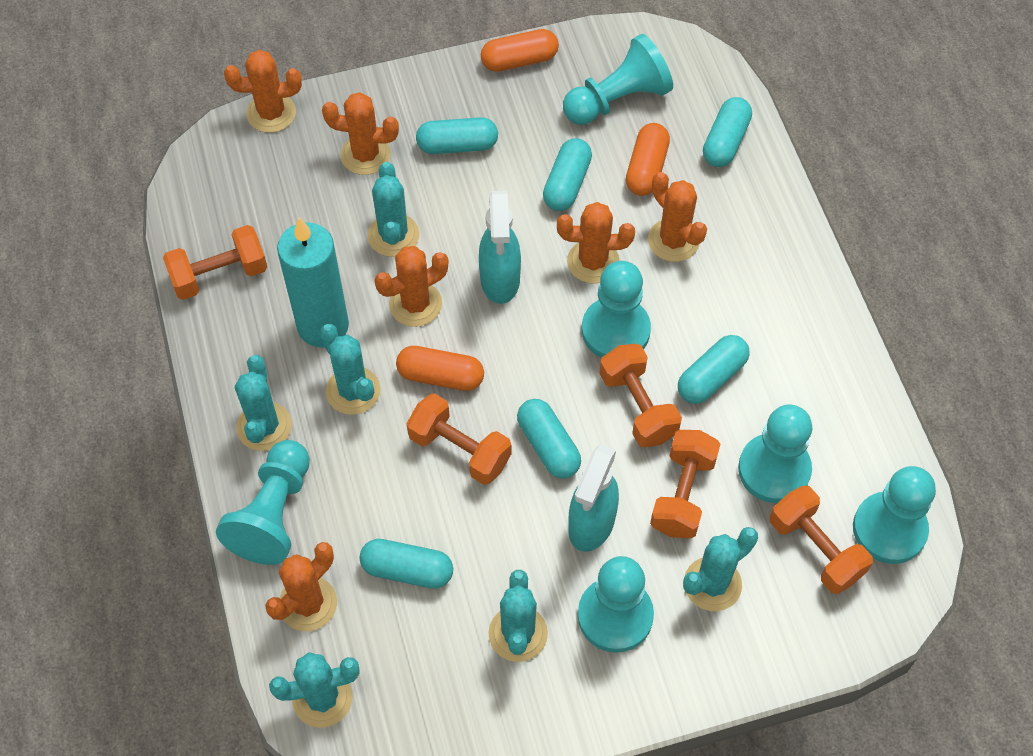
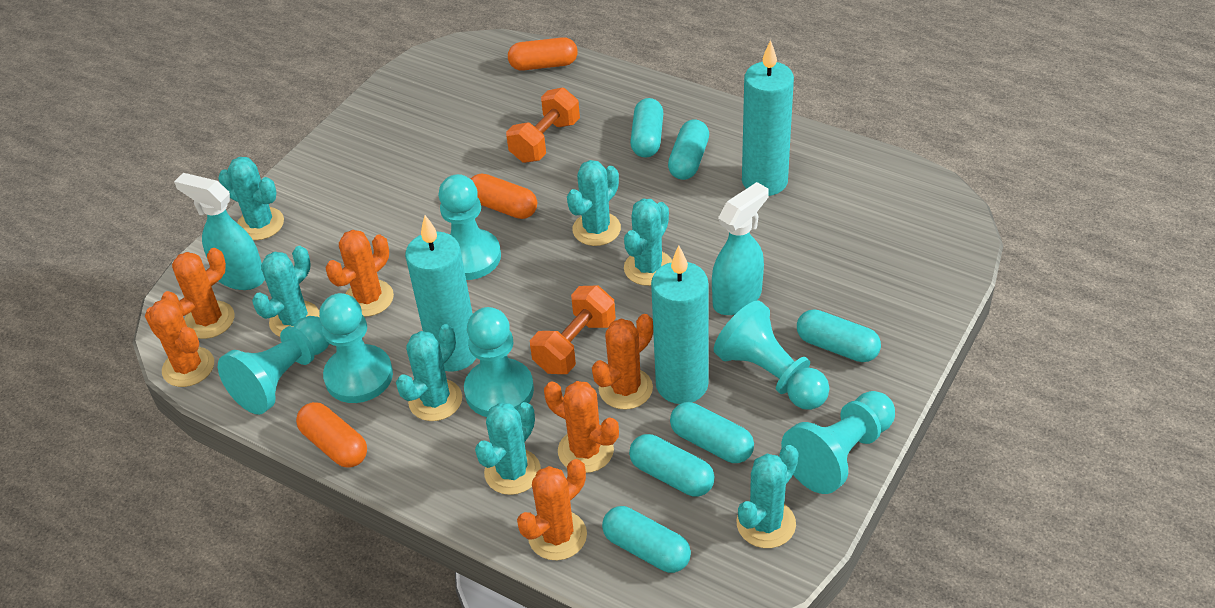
orange dumbbell: 5 -> 2
turquoise cactus: 6 -> 7
turquoise candle: 1 -> 3

